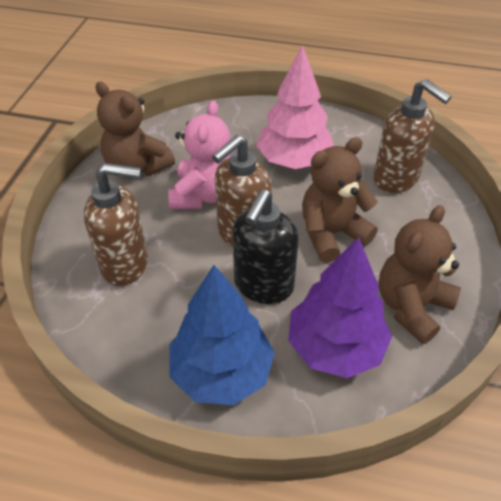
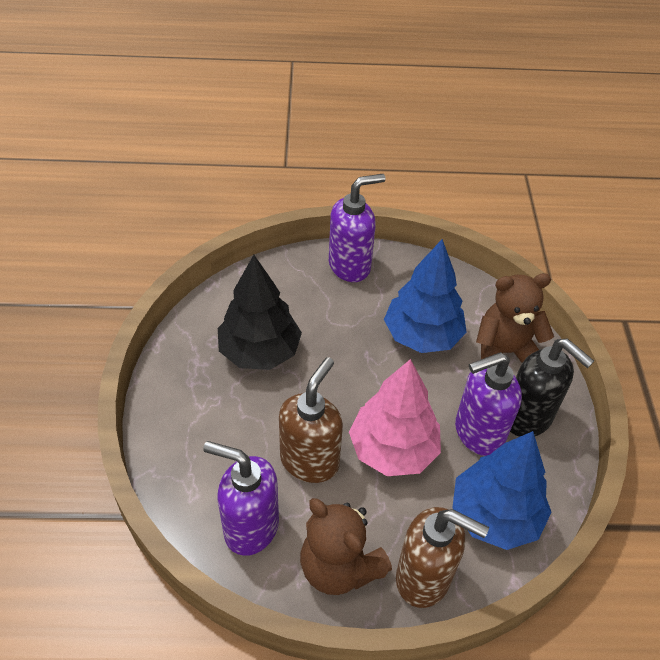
black tree: 0 -> 1
blue tree: 1 -> 2
brown soap dispenser: 3 -> 2
brown teddy bear: 3 -> 2
pink teddy bear: 1 -> 0
purple soap dispenser: 0 -> 3
purple tree: 1 -> 0

